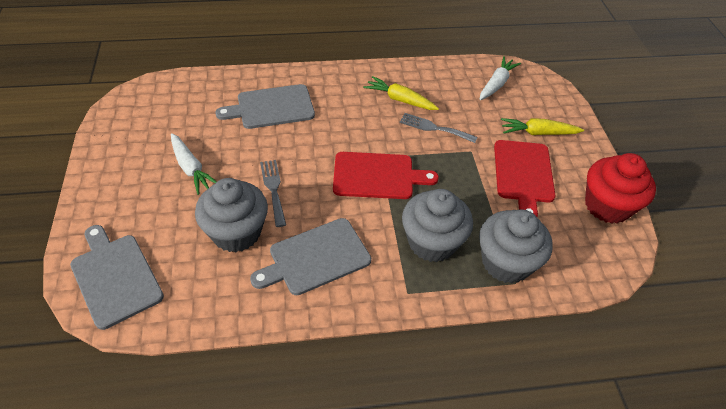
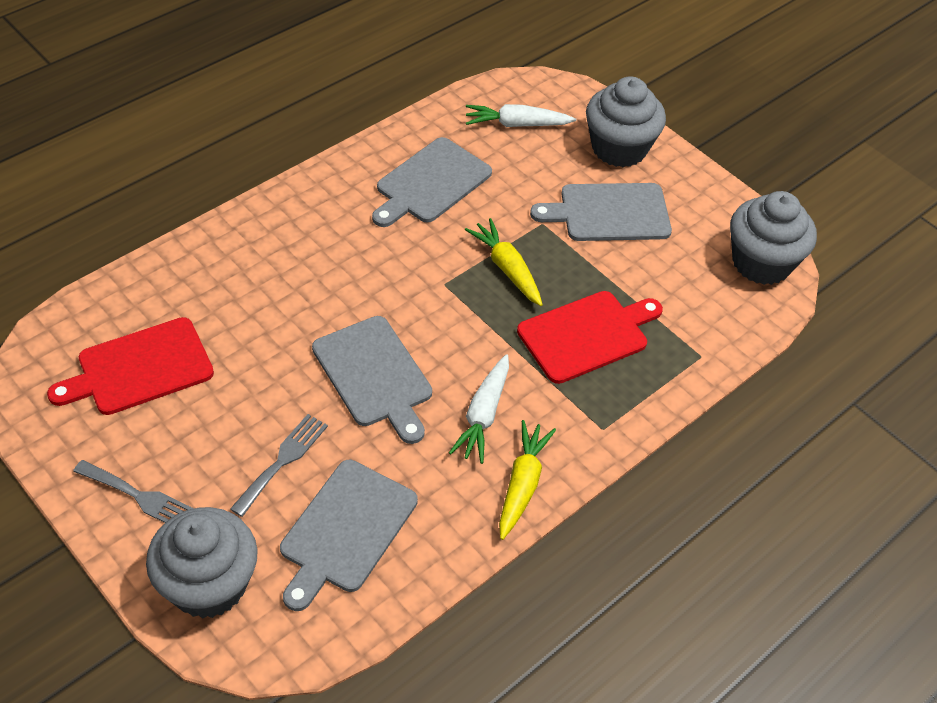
grey cutting board: 3 -> 4
red cupcake: 1 -> 0

